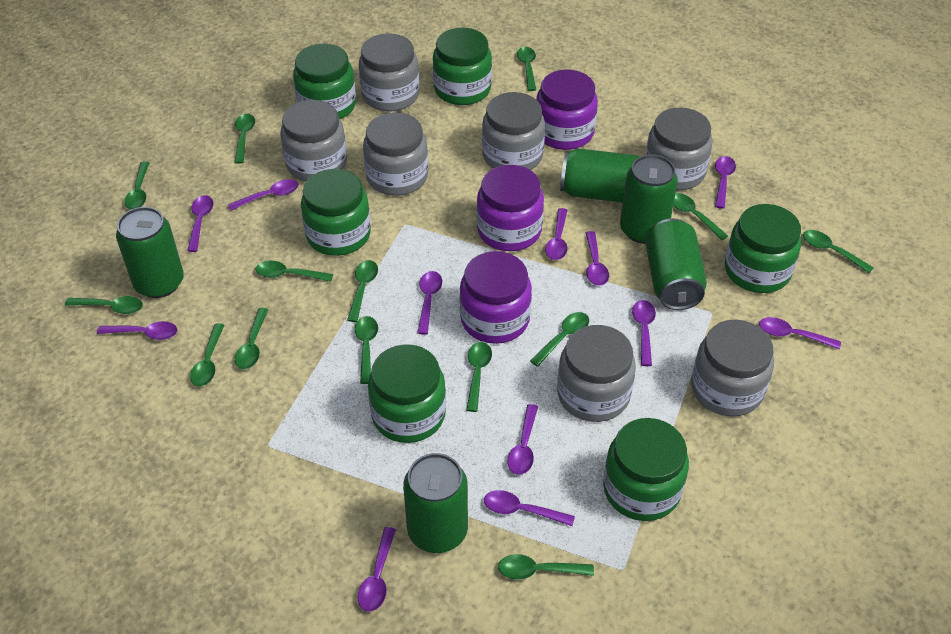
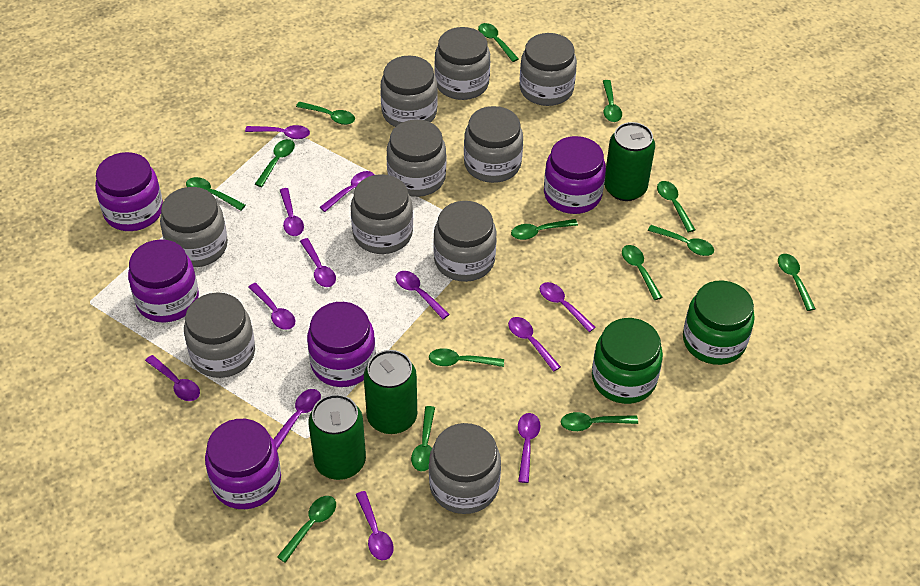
green can: 5 -> 3
green jar: 6 -> 2
grey jar: 7 -> 10
purple jar: 3 -> 5

